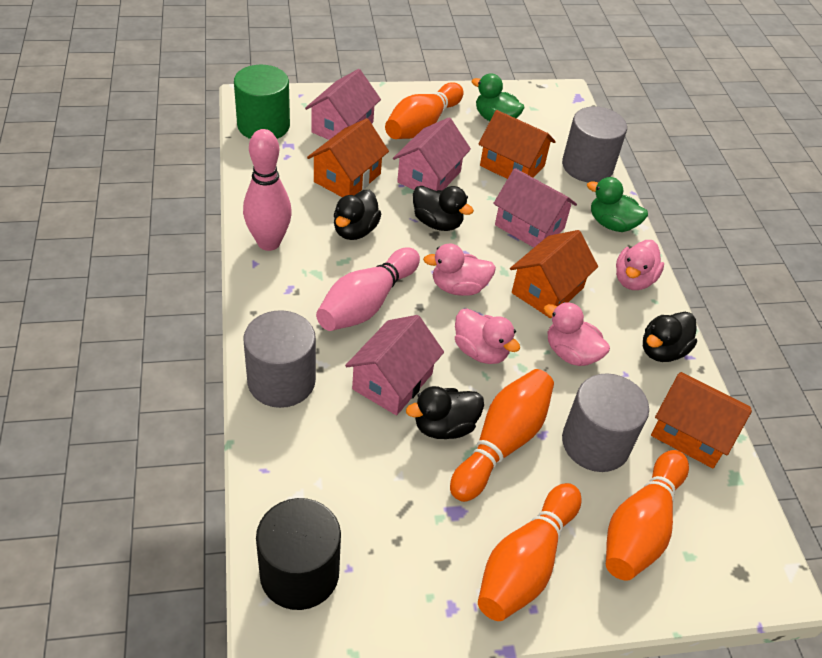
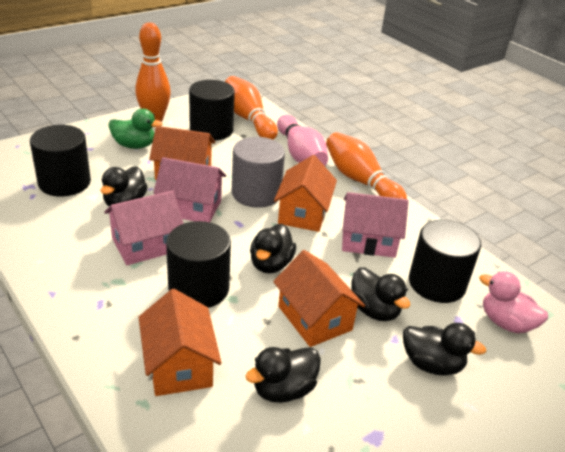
black cylinder: 1 -> 4
black duck: 4 -> 5
green cylinder: 1 -> 0
green duck: 2 -> 1
grey cylinder: 3 -> 1
orange bowling pin: 4 -> 3
pink bowling pin: 2 -> 1
pink duck: 4 -> 1
pink house: 4 -> 3

